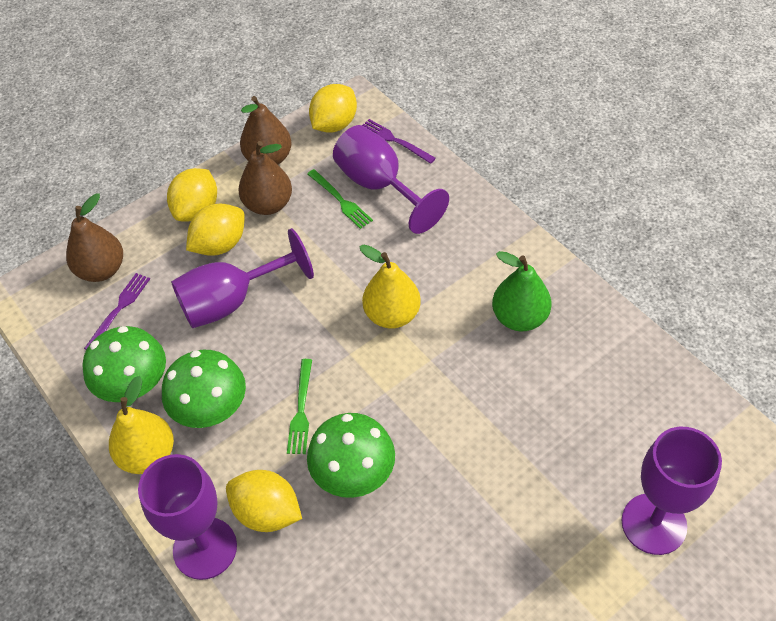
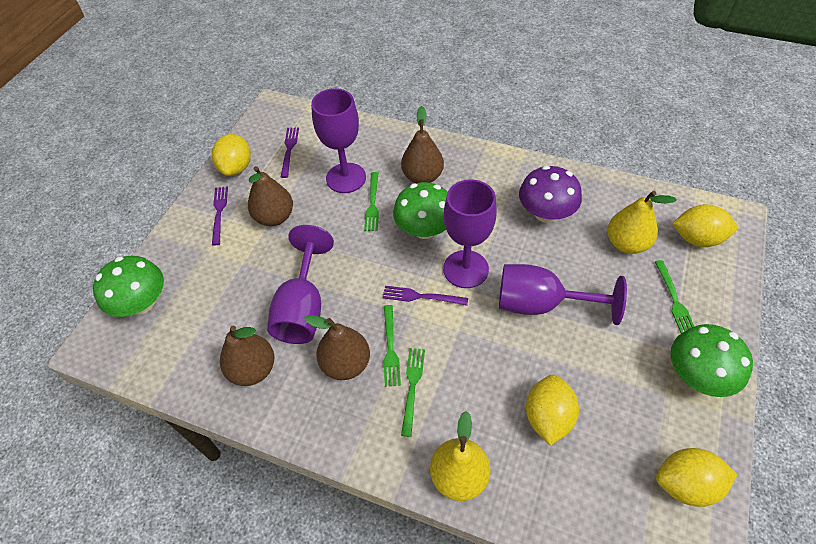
brown pear: 3 -> 4
green fork: 2 -> 4
green pear: 1 -> 0
purple fork: 2 -> 3
purple mushroom: 0 -> 1

